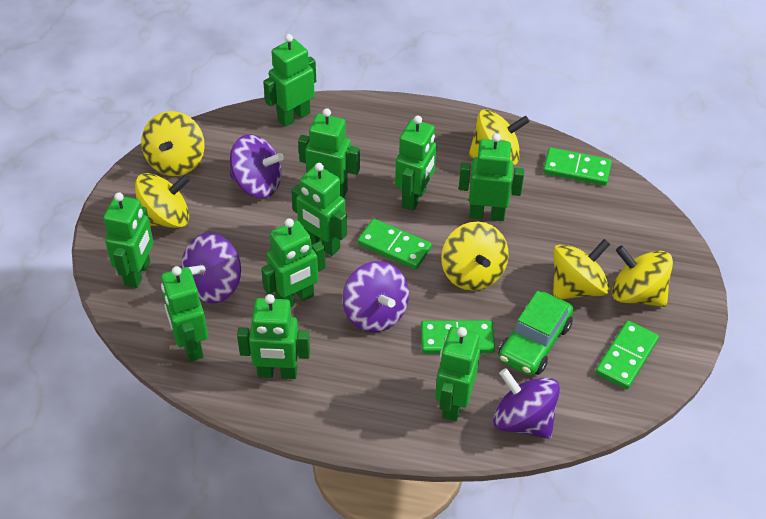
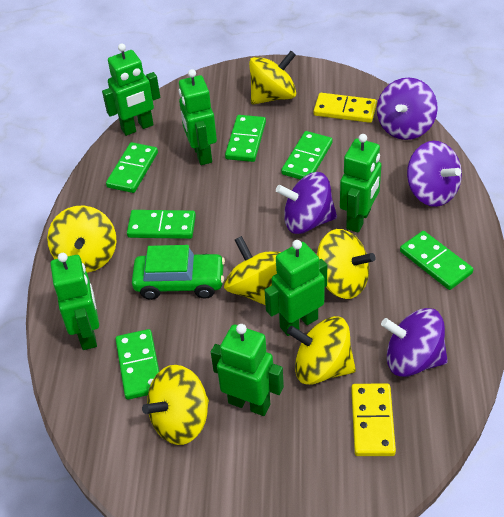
green domino: 4 -> 6
green robot: 10 -> 6
yellow domino: 0 -> 2

